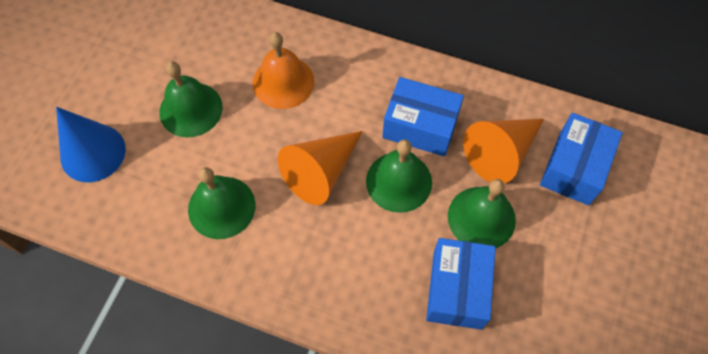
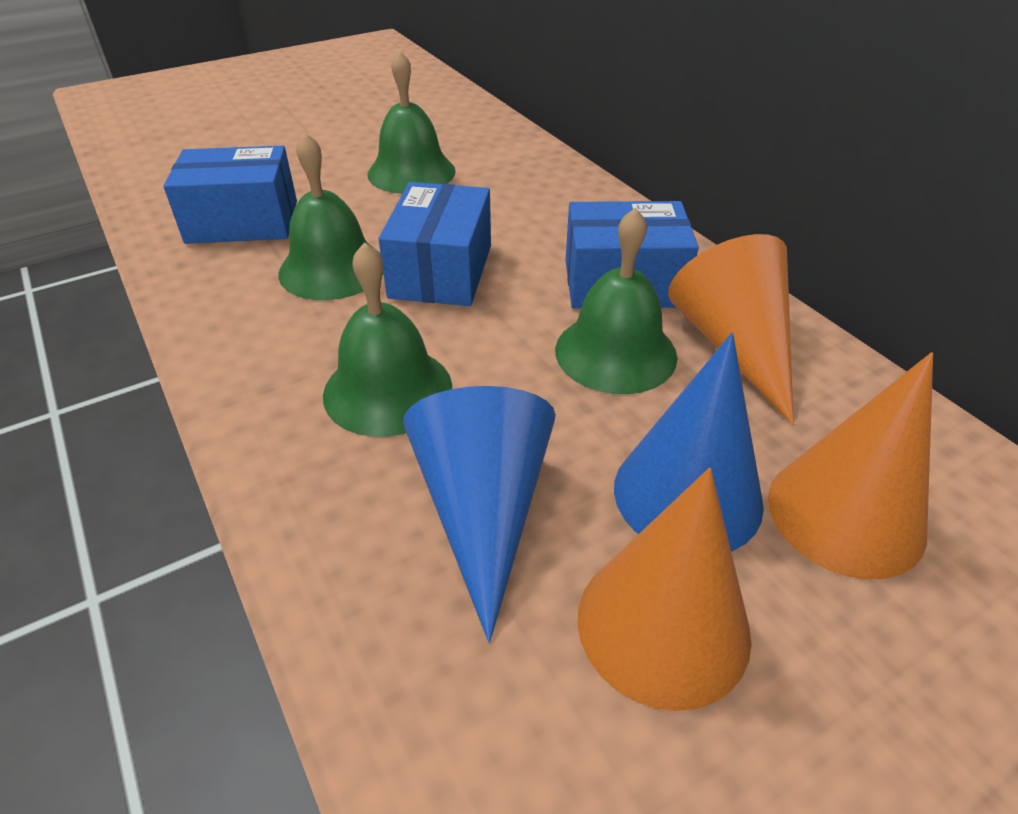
blue cone: 1 -> 2
orange bell: 1 -> 0
orange cone: 2 -> 3

